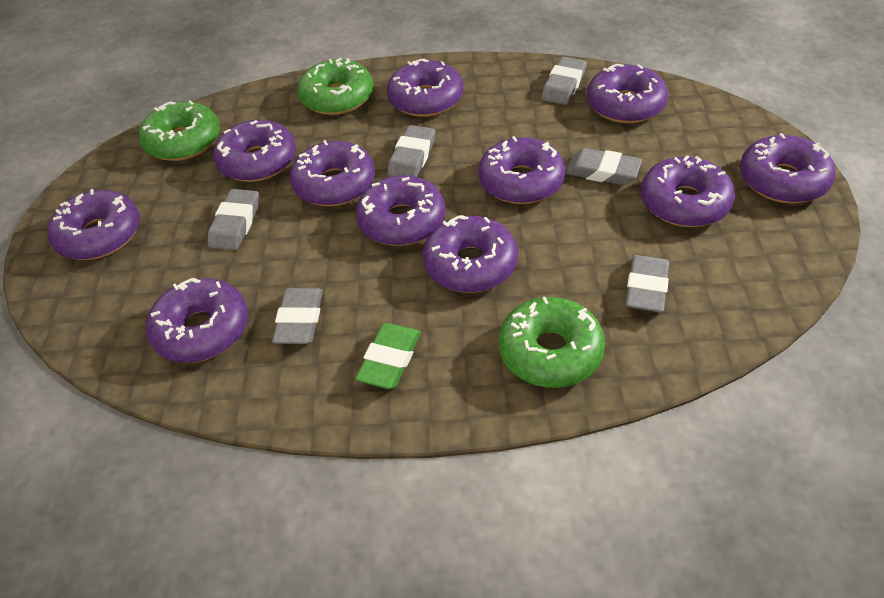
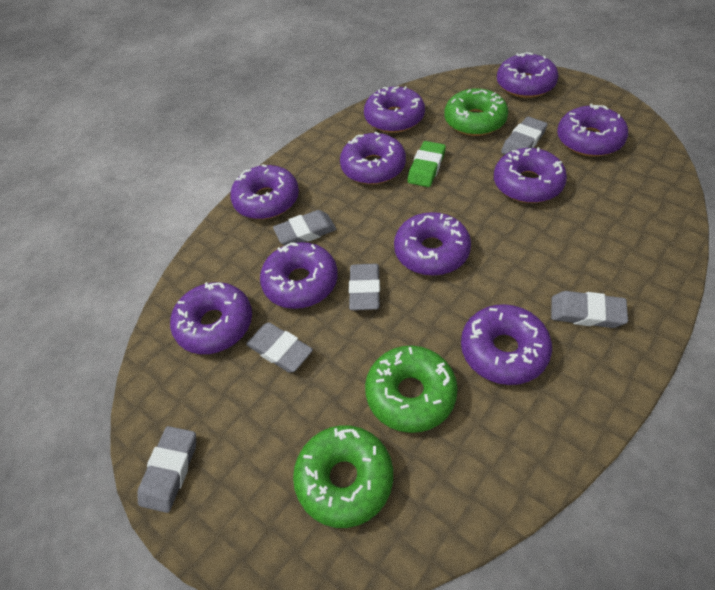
purple donut: 11 -> 10

